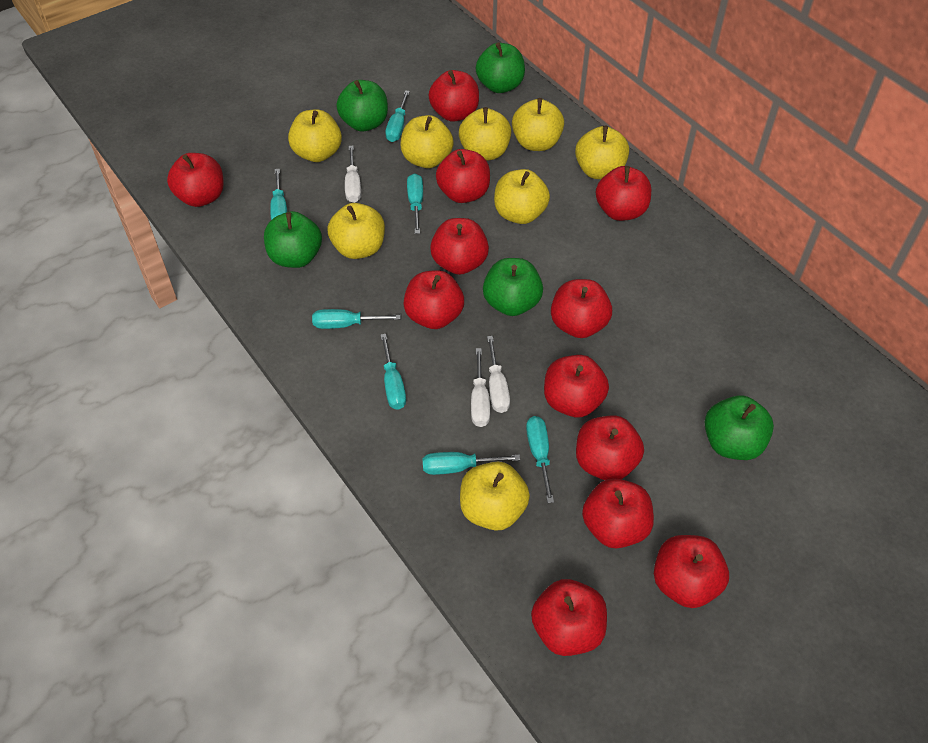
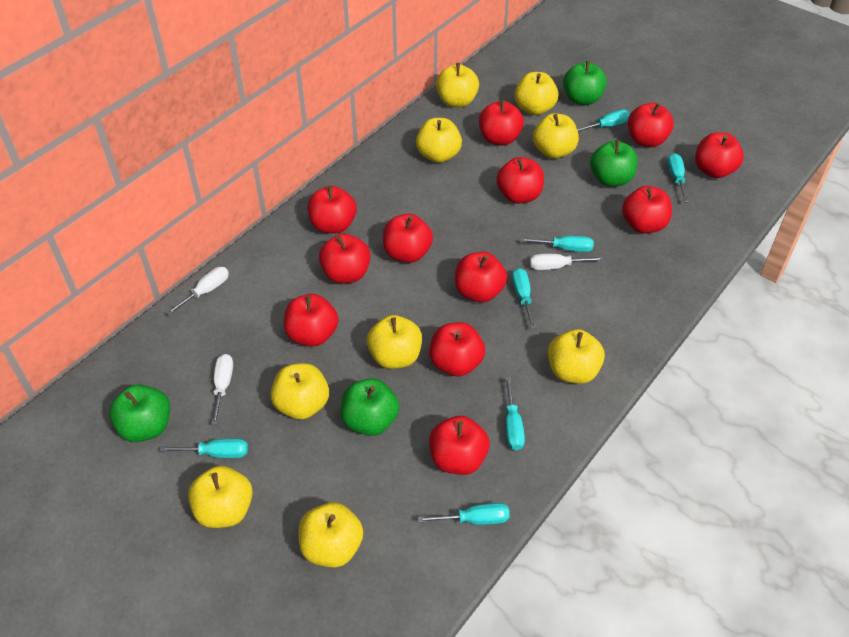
green apple: 5 -> 4
yellow apple: 8 -> 9

